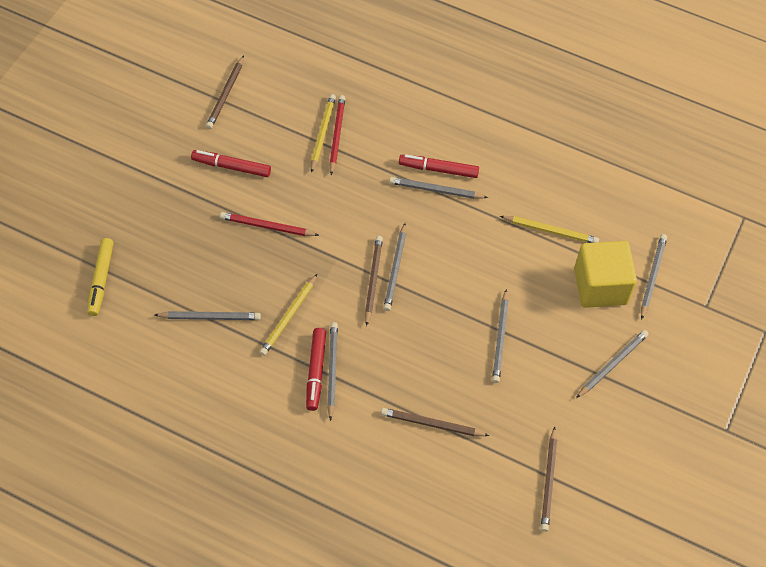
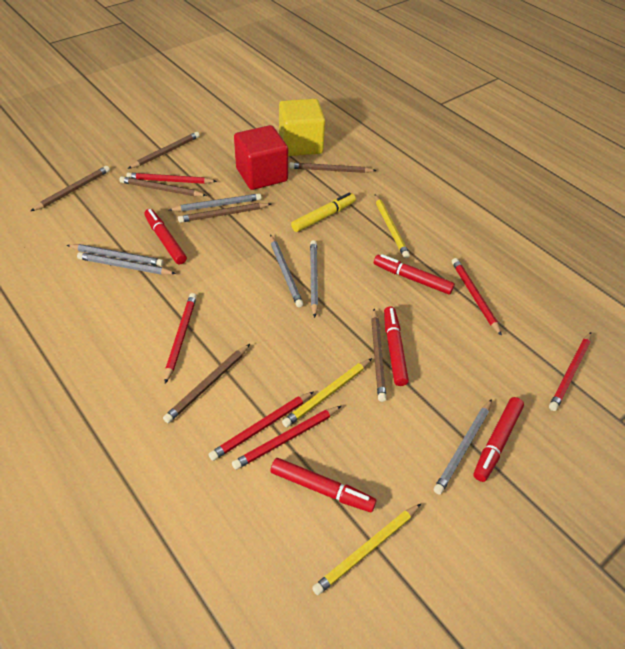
brown pencil: 4 -> 7
grey pencil: 7 -> 6
red cube: 0 -> 1
red marker: 3 -> 5
red pencil: 2 -> 6

